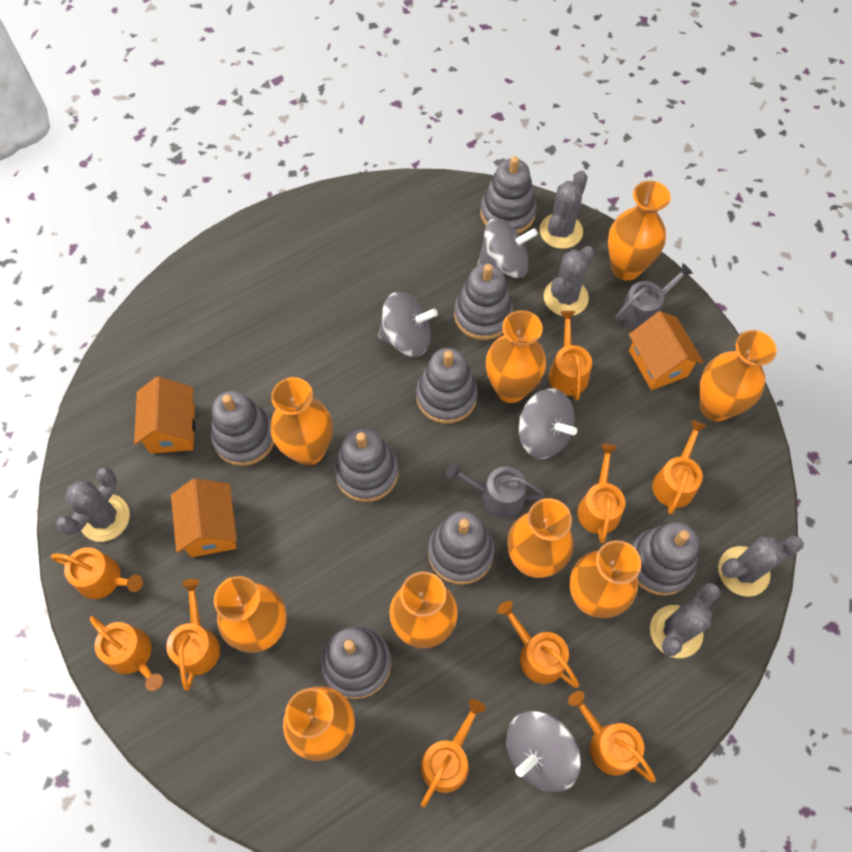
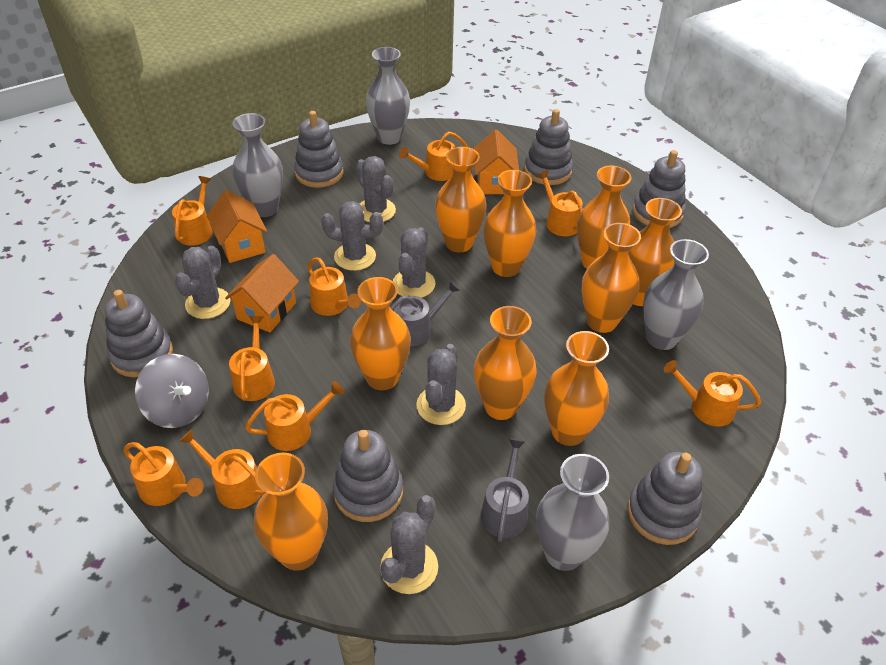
grey cactus: 5 -> 6
grey spinning top: 4 -> 1
grey stacking toy: 8 -> 6
grey vase: 0 -> 4

